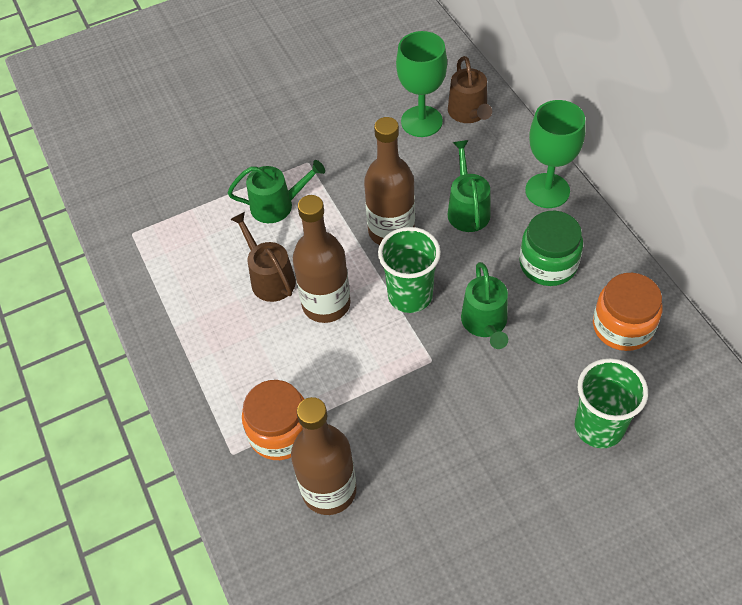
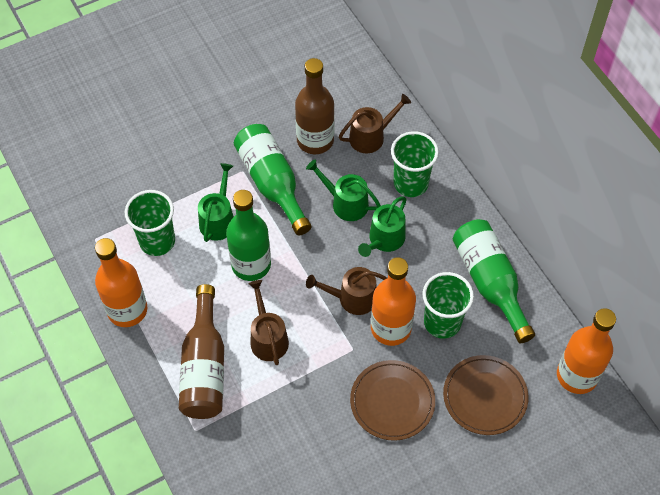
brown bottle: 3 -> 2
brown plate: 0 -> 2
brown watering can: 2 -> 3
green bottle: 0 -> 3
green cup: 2 -> 3
green goblet: 2 -> 0
green jar: 1 -> 0
orange bottle: 0 -> 3
orange jar: 2 -> 0

